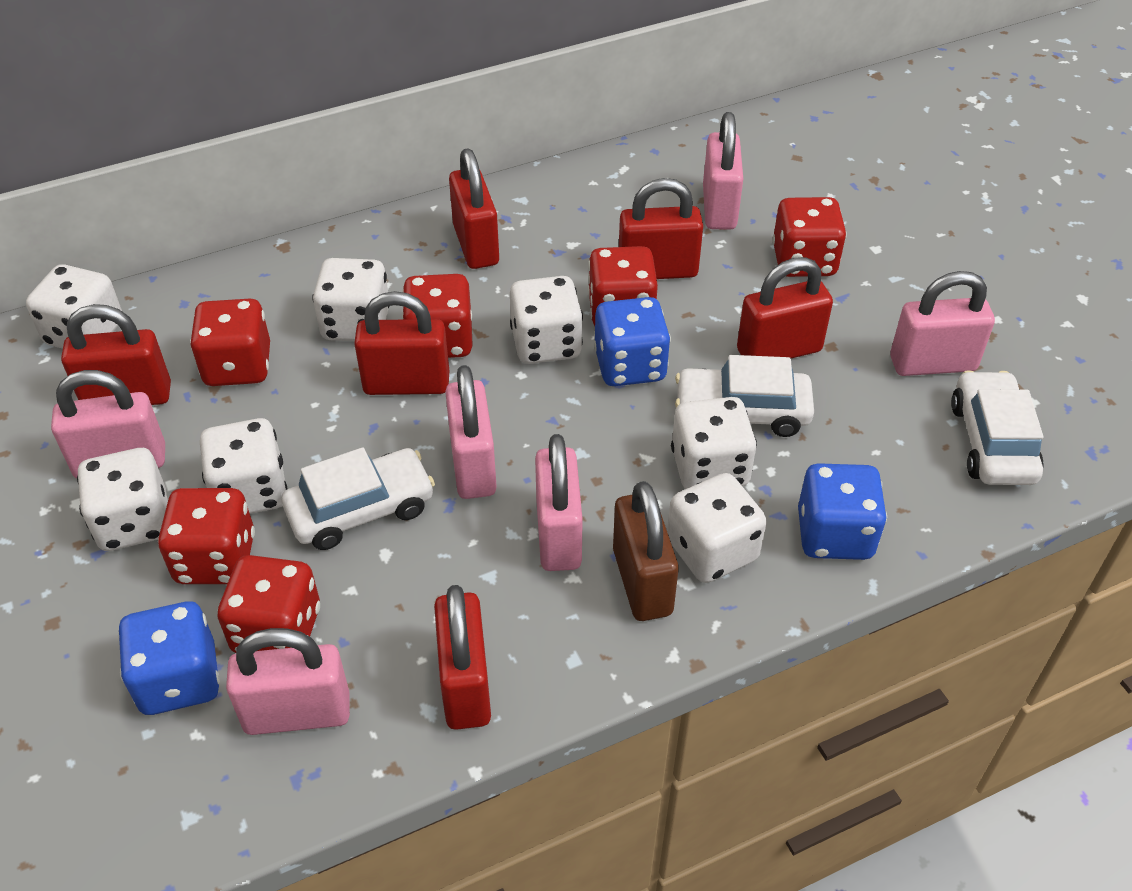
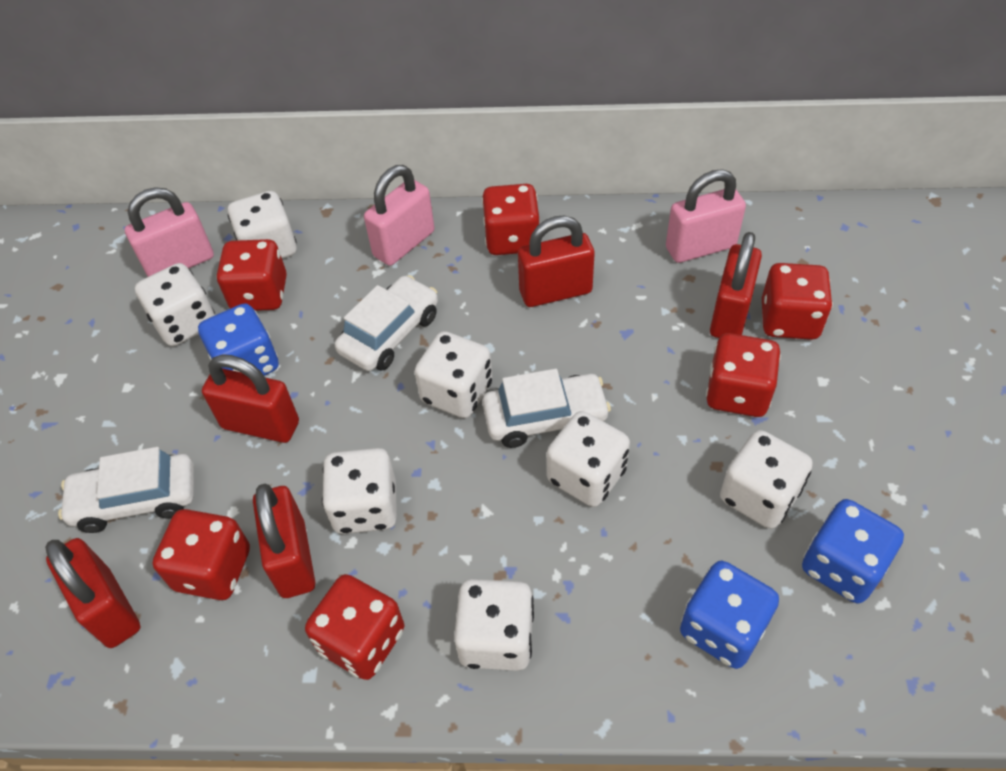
brown padlock: 1 -> 0
pink padlock: 6 -> 3
red padlock: 6 -> 5

